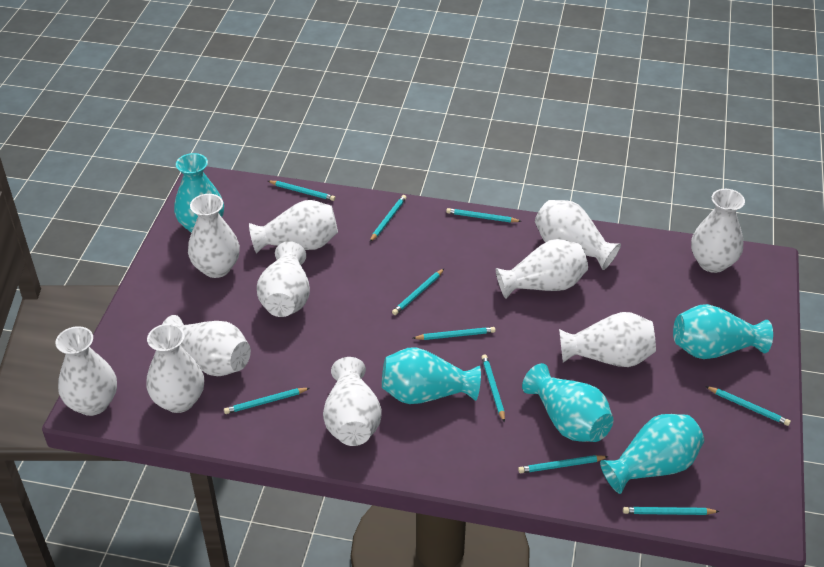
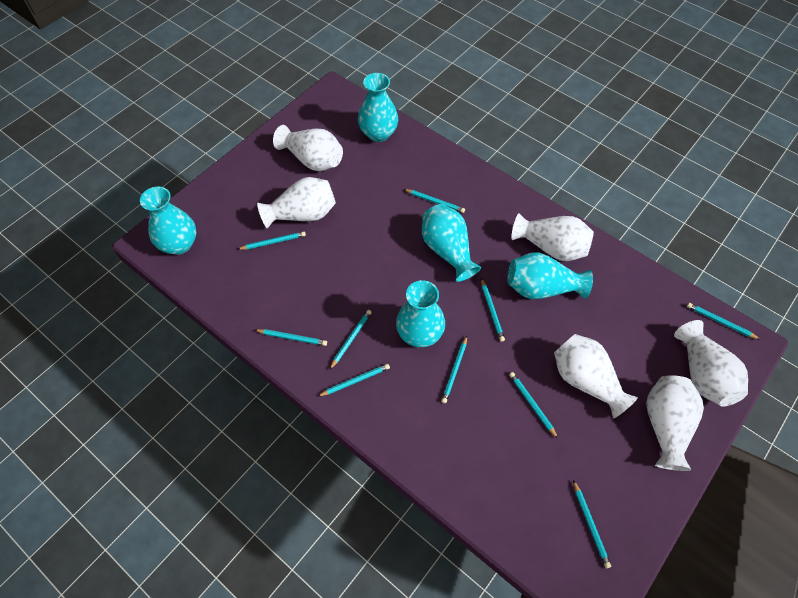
white vase: 11 -> 6

